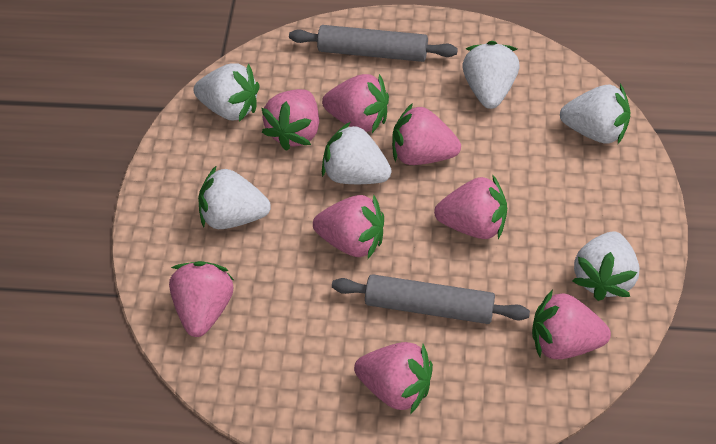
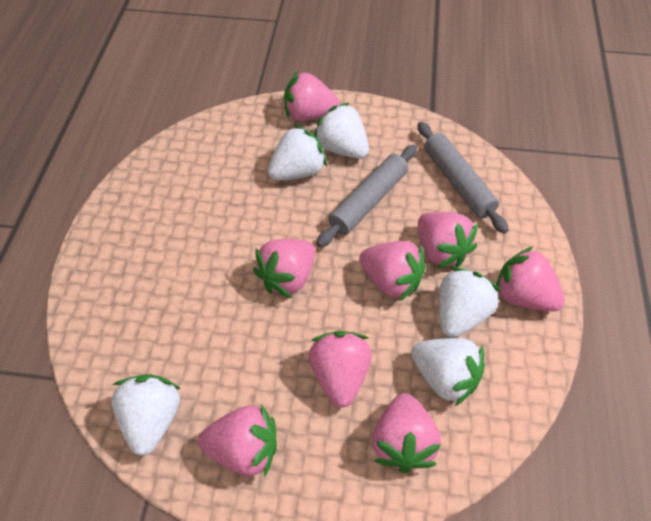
white strawberry: 6 -> 5

